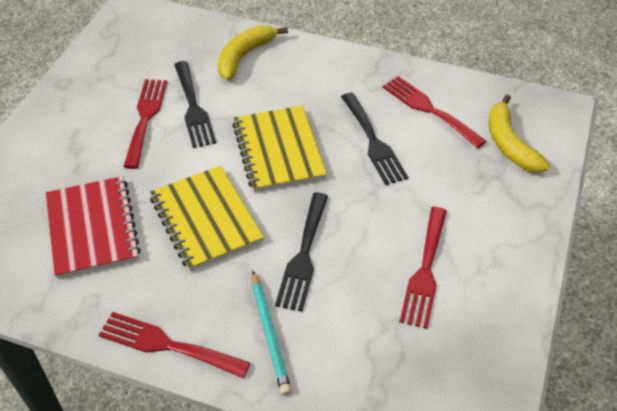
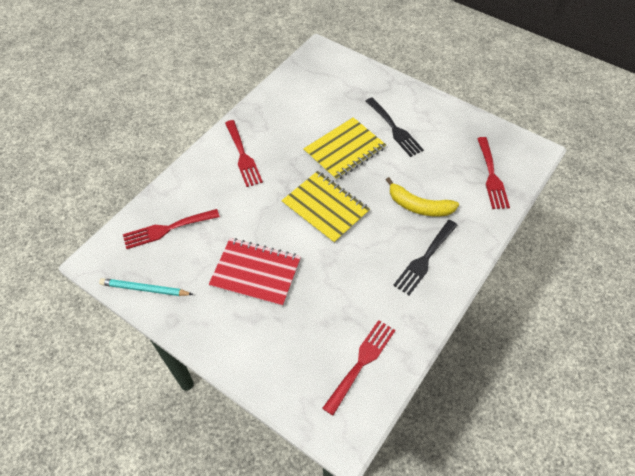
black fork: 3 -> 2
yellow banana: 2 -> 1

